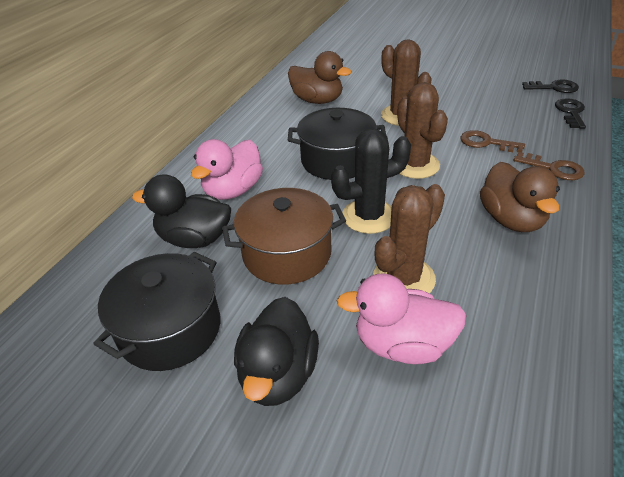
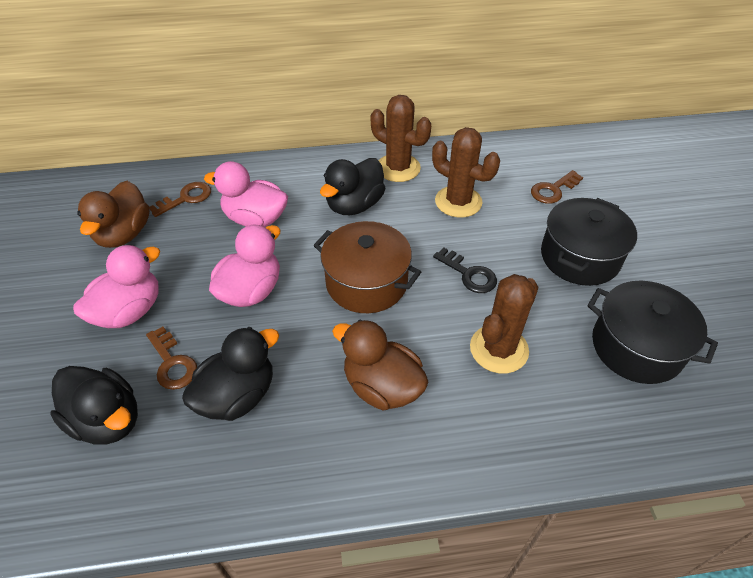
black cactus: 1 -> 0
black duck: 2 -> 3
black key: 2 -> 1
brown key: 2 -> 3
pink duck: 2 -> 3

